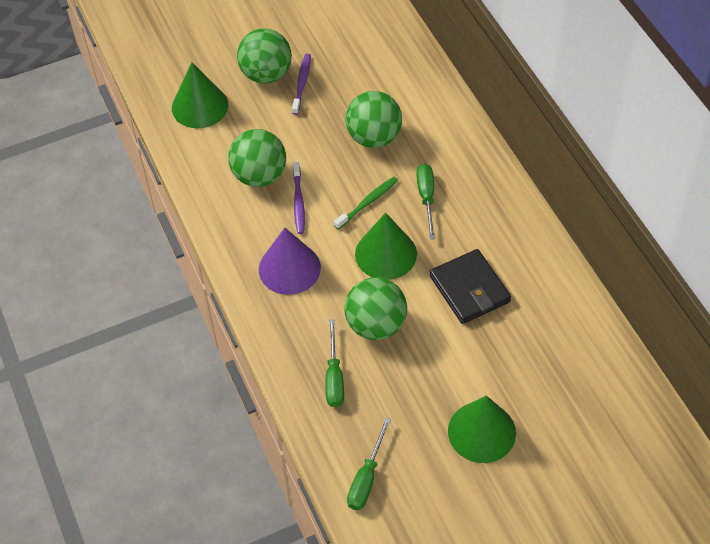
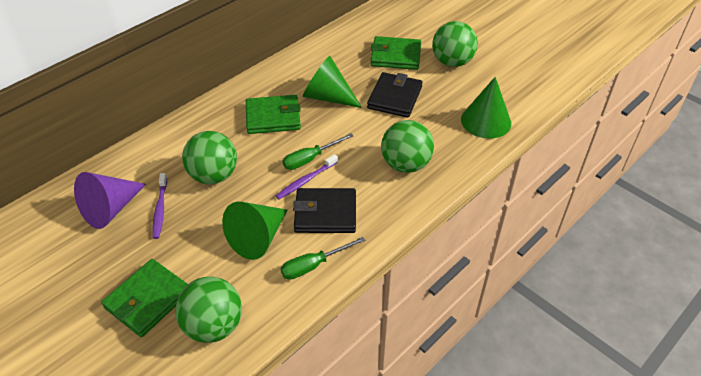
black wallet: 1 -> 2
green screwdriver: 3 -> 2
green toothbrush: 1 -> 0
green wallet: 0 -> 3

